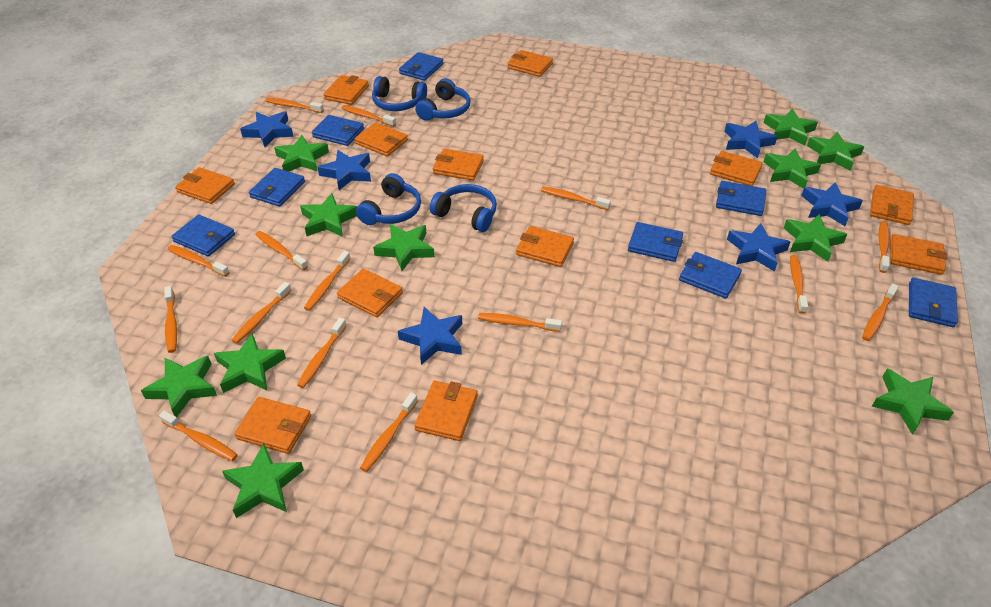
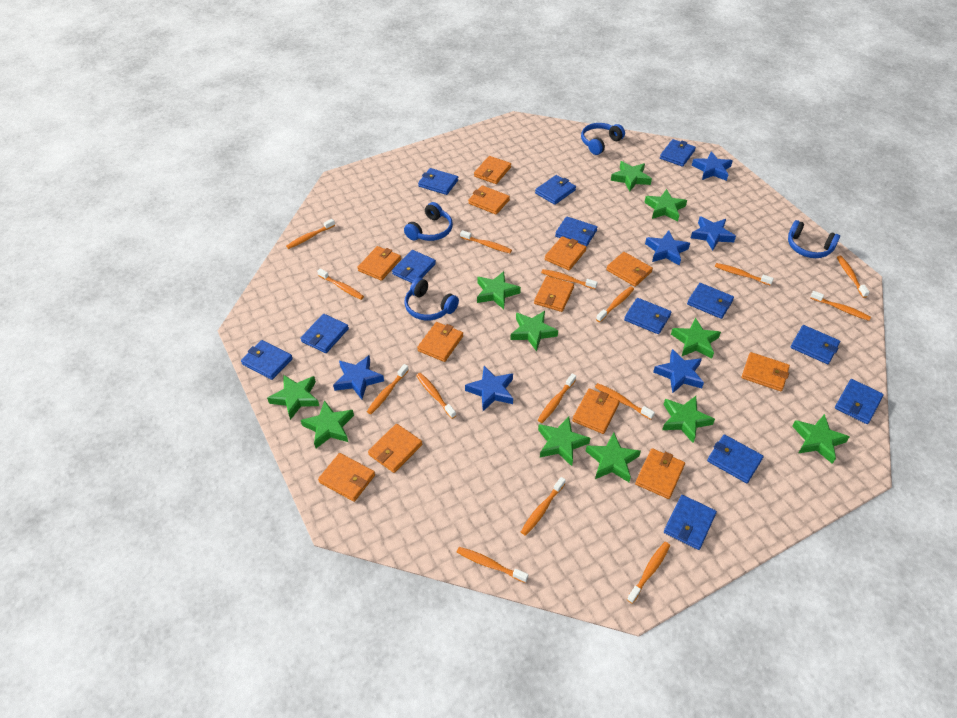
blue wallet: 8 -> 13

